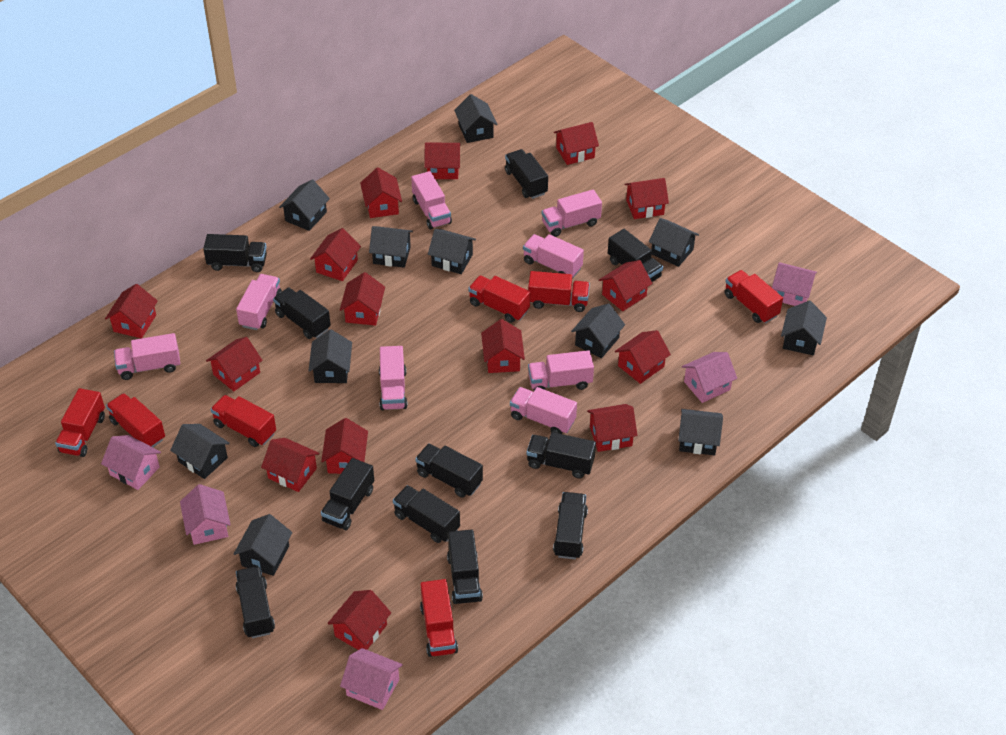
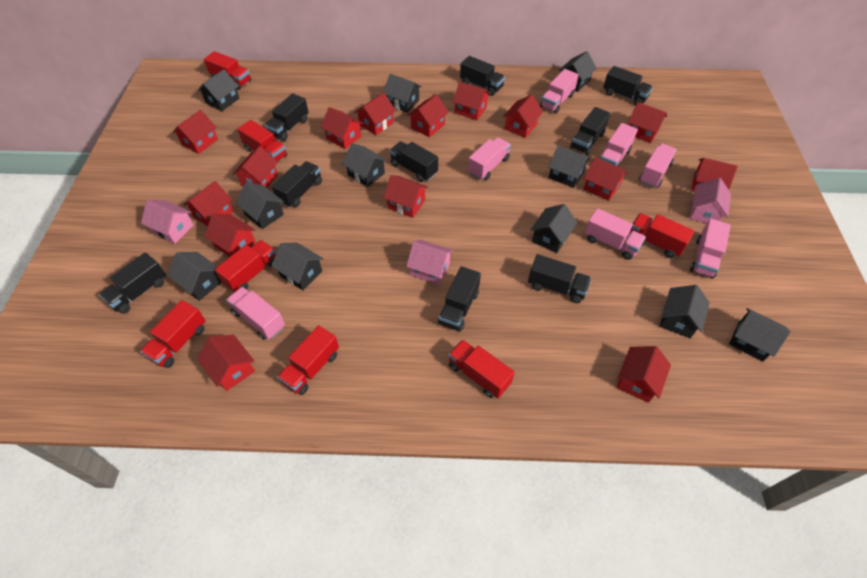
black truck: 11 -> 9
pink house: 5 -> 3
pink truck: 8 -> 7

